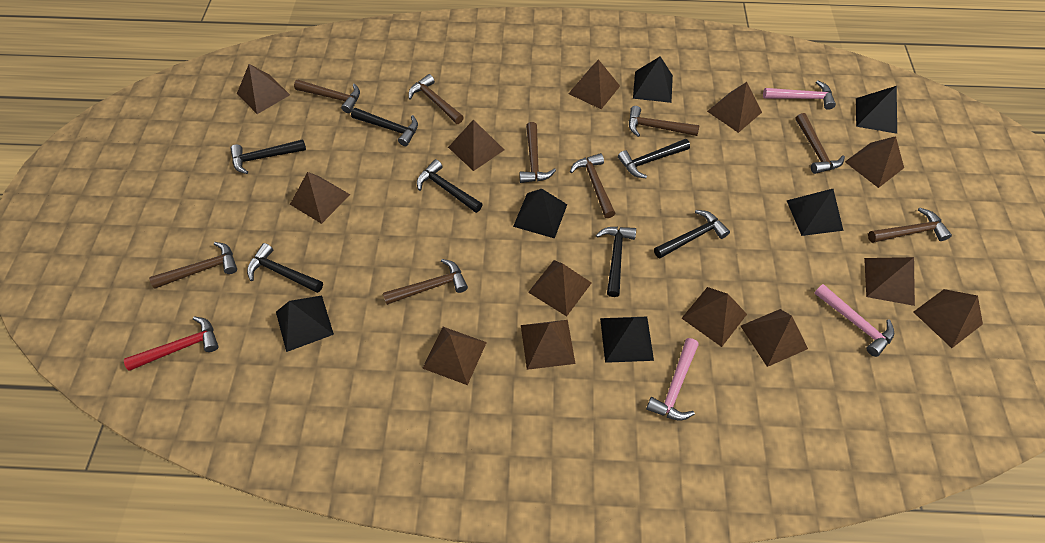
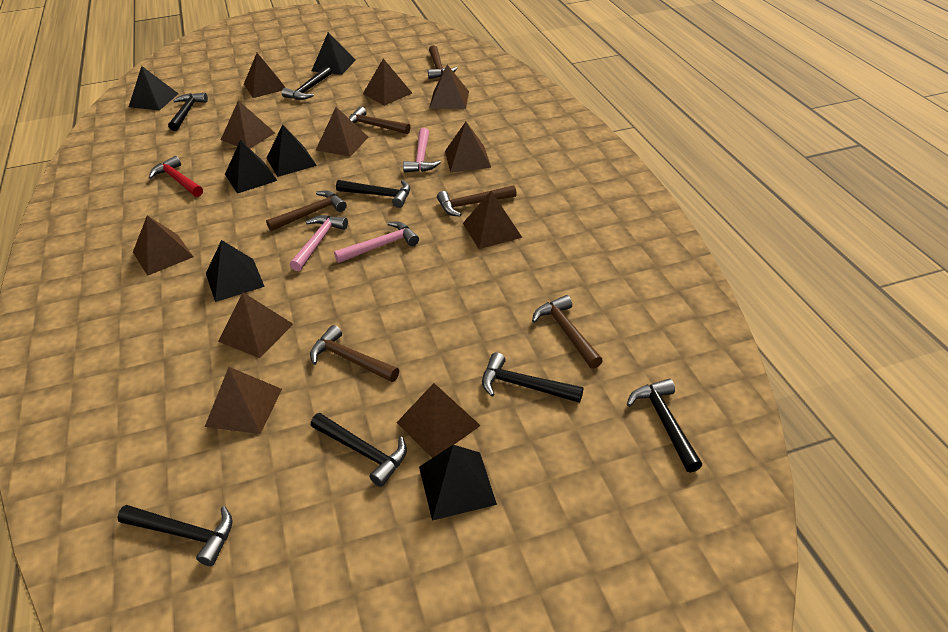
brown hammer: 9 -> 6
brown pyramid: 13 -> 11

